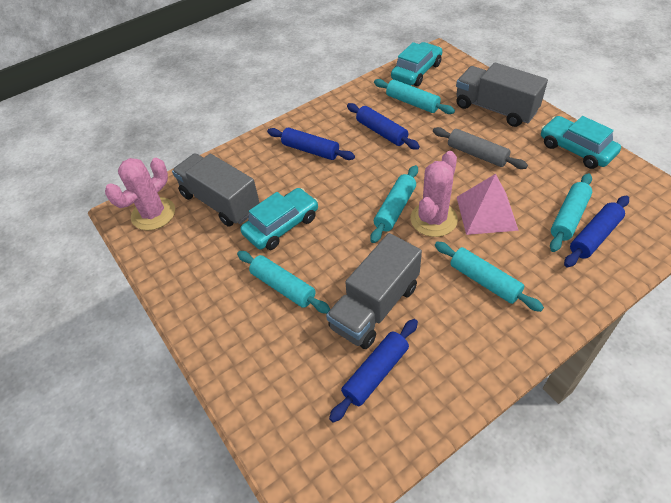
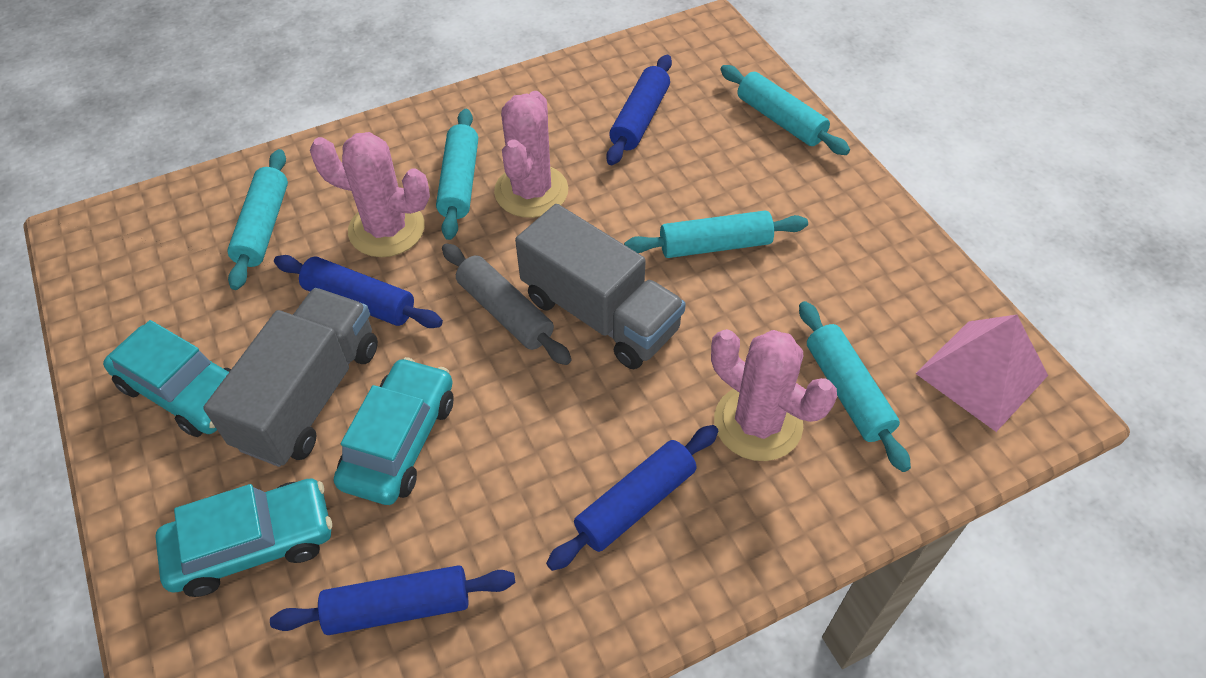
grey truck: 3 -> 2
pink cactus: 2 -> 3

